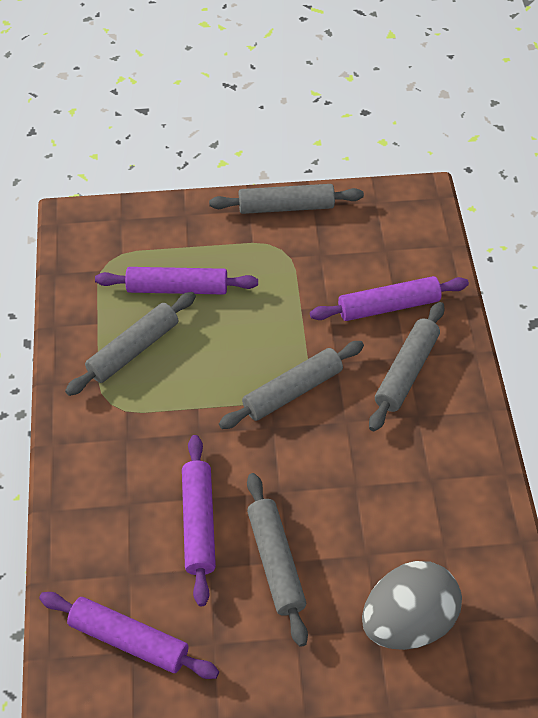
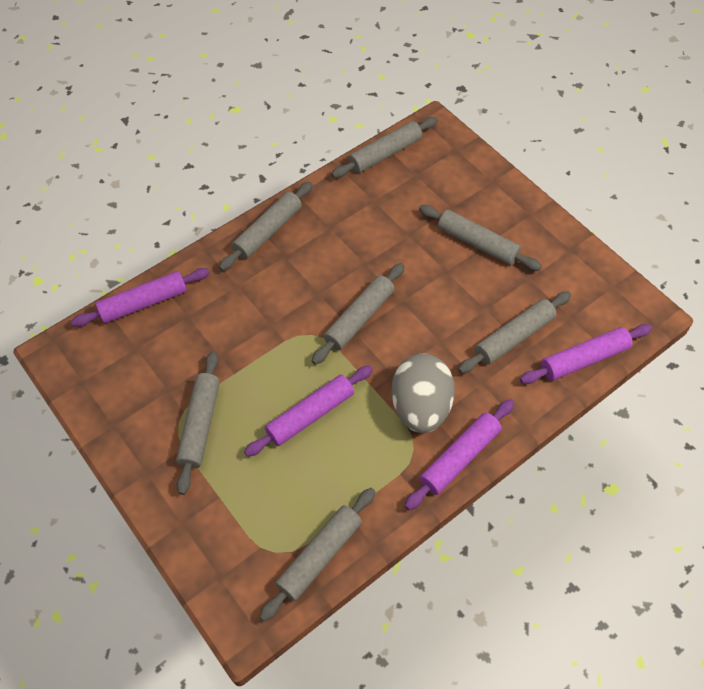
grey rolling pin: 5 -> 7

